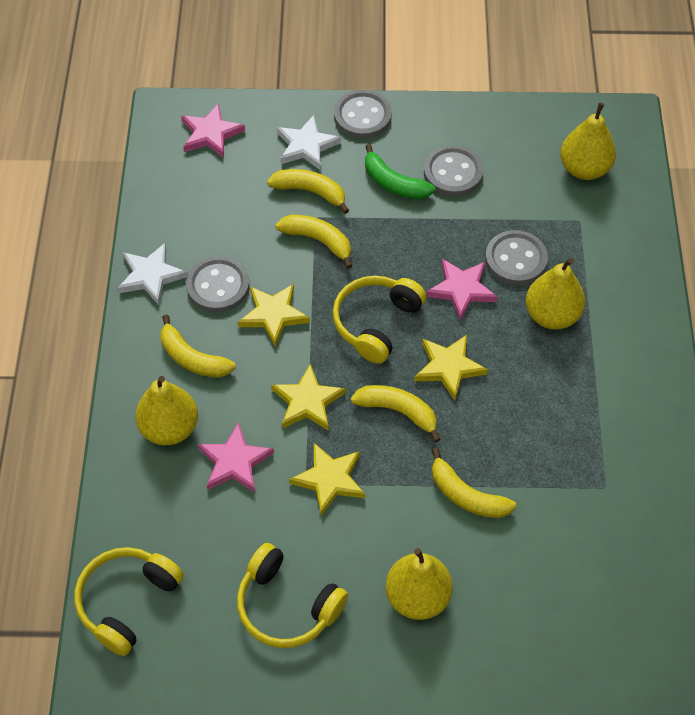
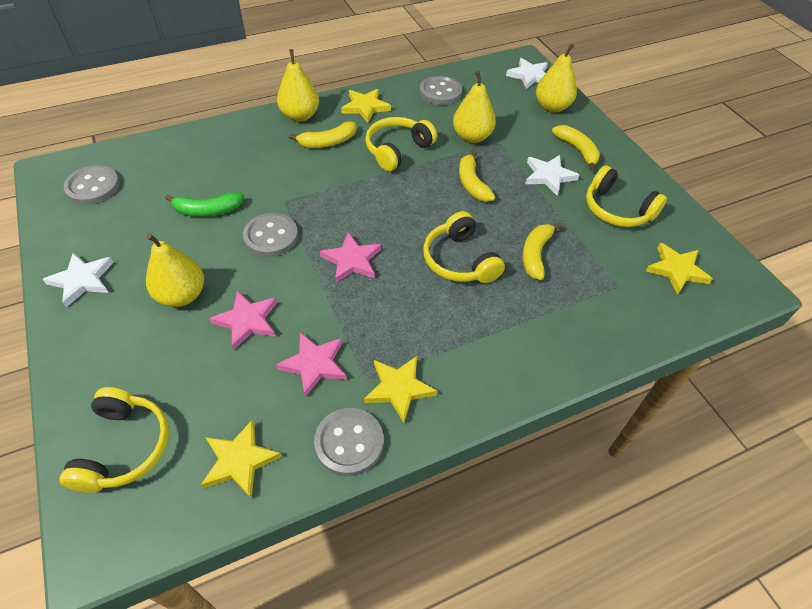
white star: 2 -> 3
yellow banana: 5 -> 4
yellow headphones: 3 -> 4

